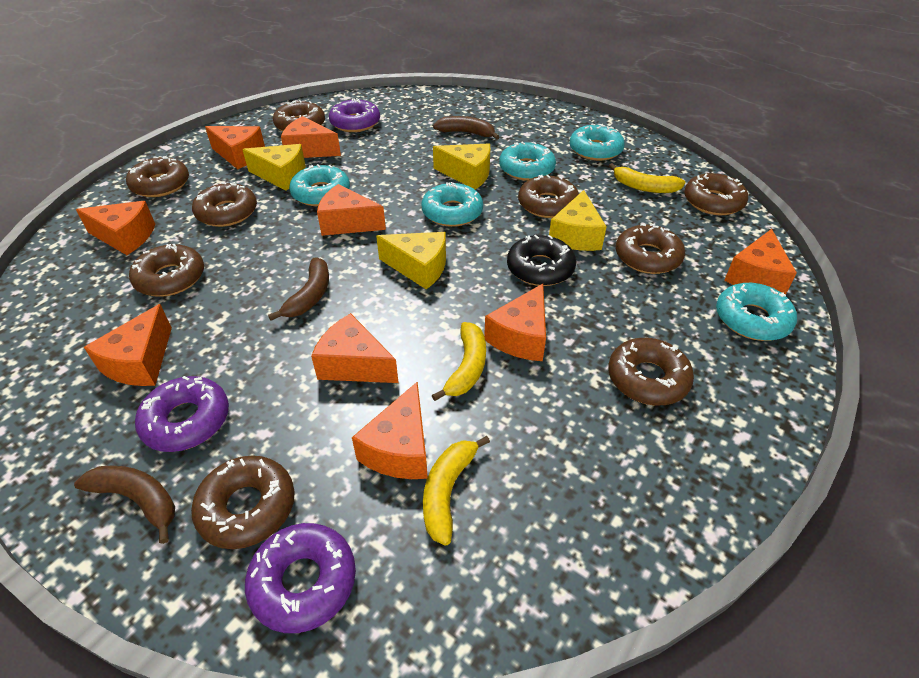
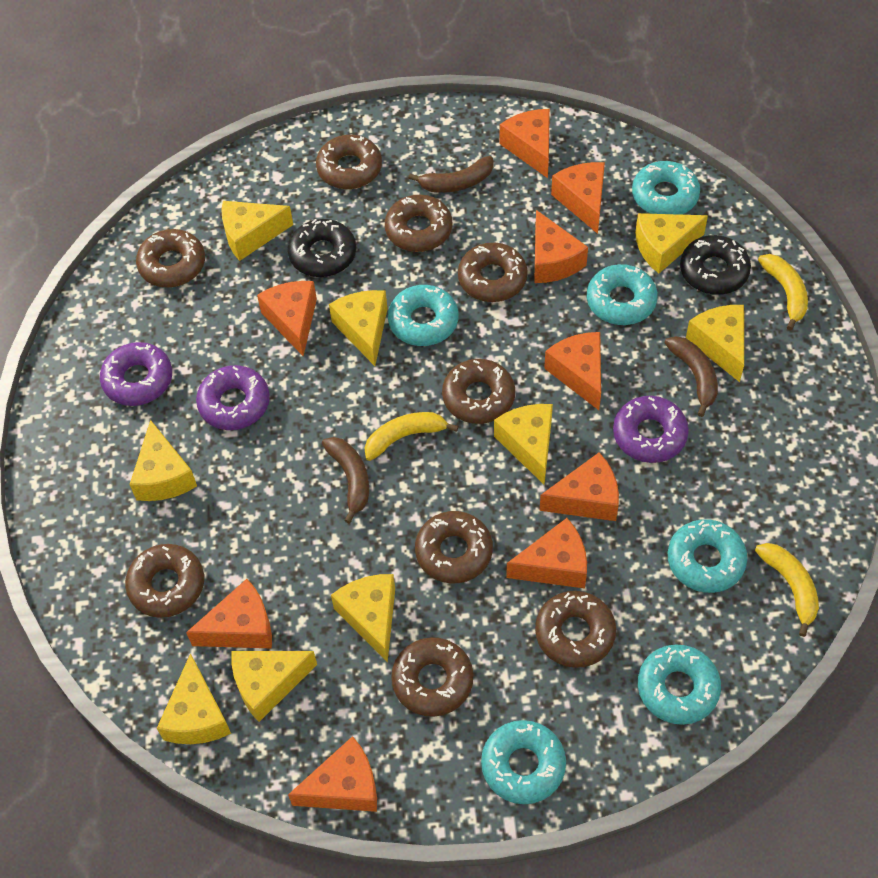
black donut: 1 -> 2
turquoise donut: 5 -> 6
yellow cheese: 4 -> 9

